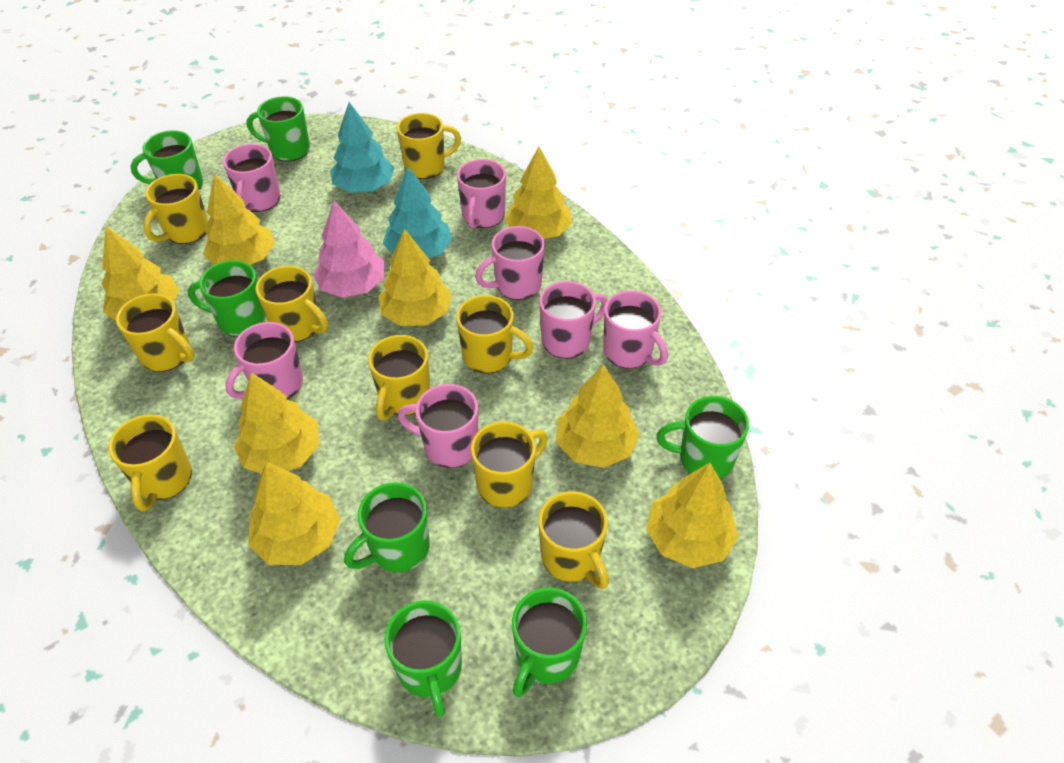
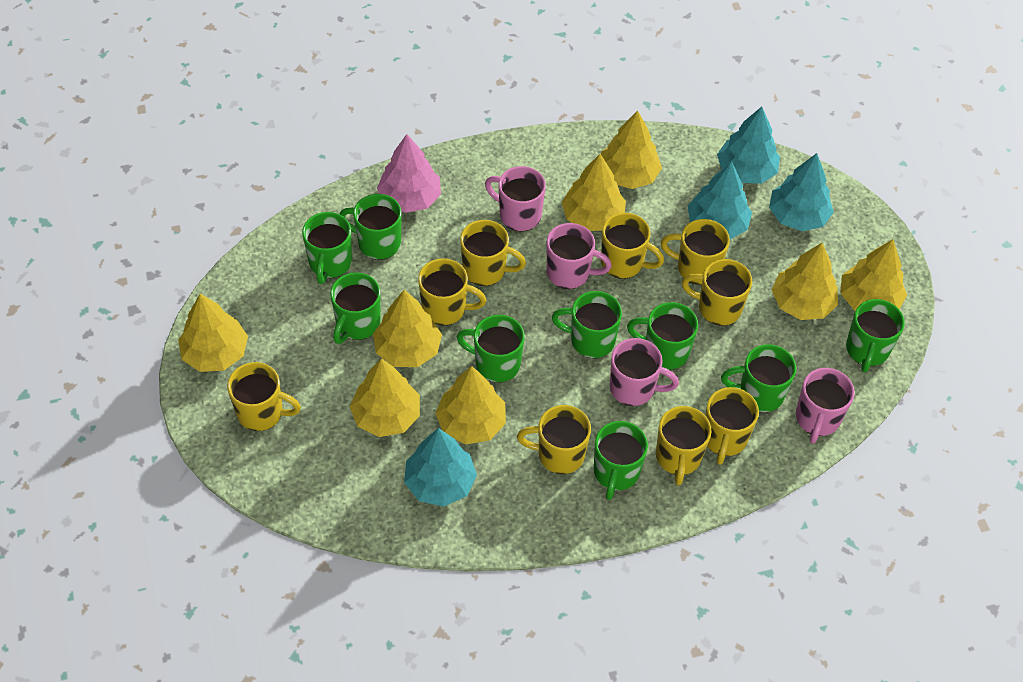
green mug: 7 -> 9
pink mug: 7 -> 4
turquoise tree: 2 -> 4

